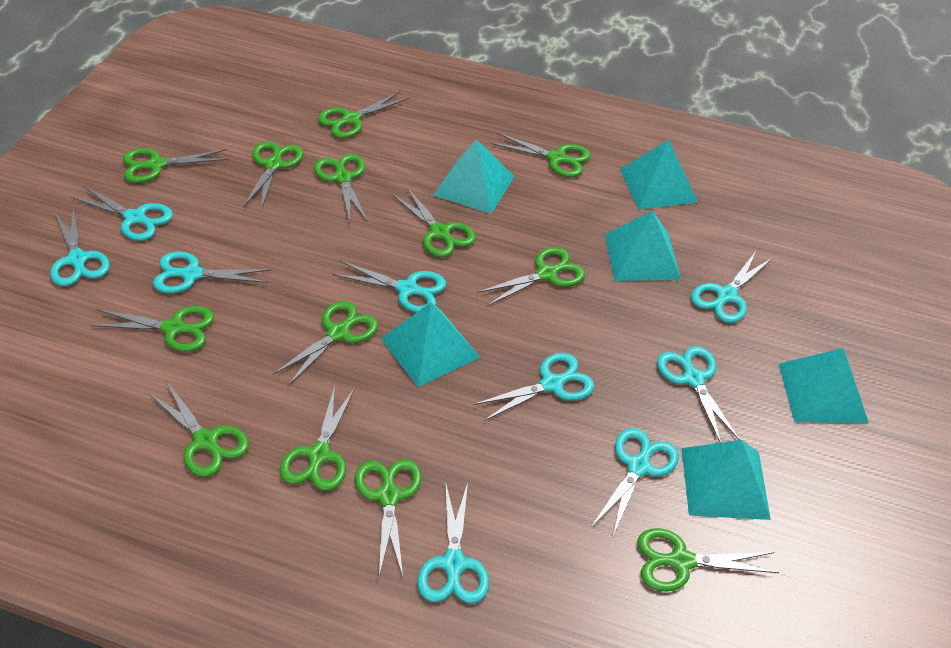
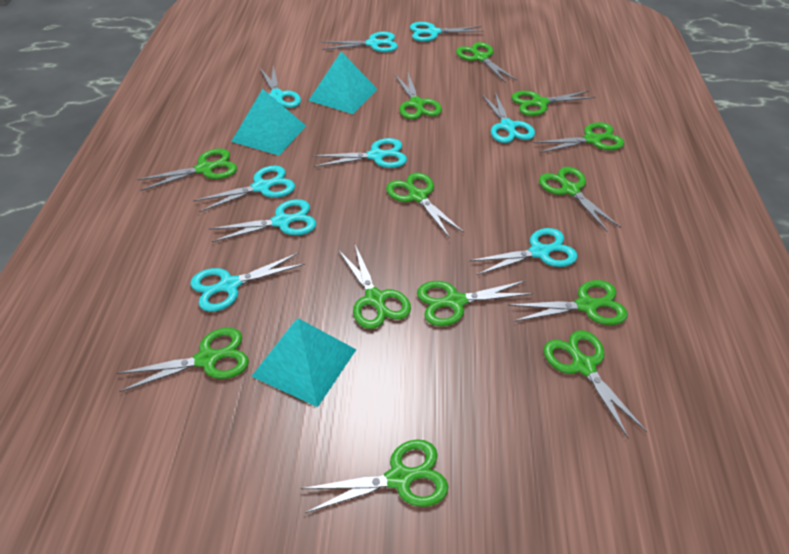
turquoise pyramid: 6 -> 3

